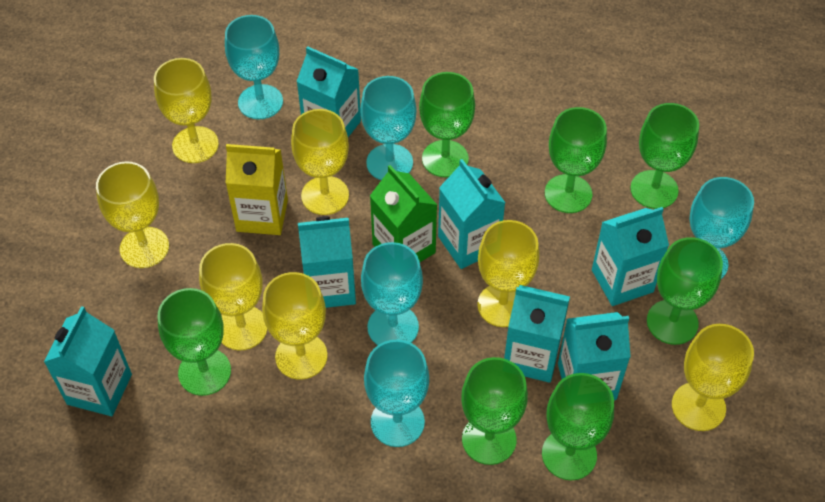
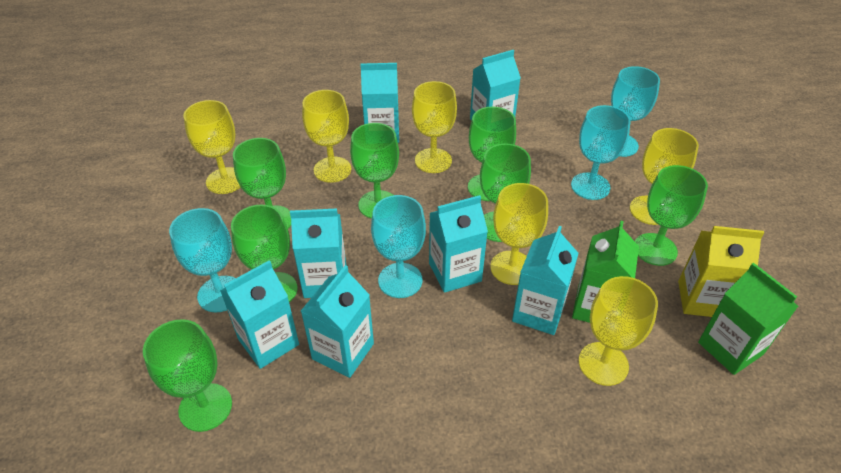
green carton: 1 -> 2
turquoise goblet: 5 -> 4
yellow goblet: 7 -> 6

